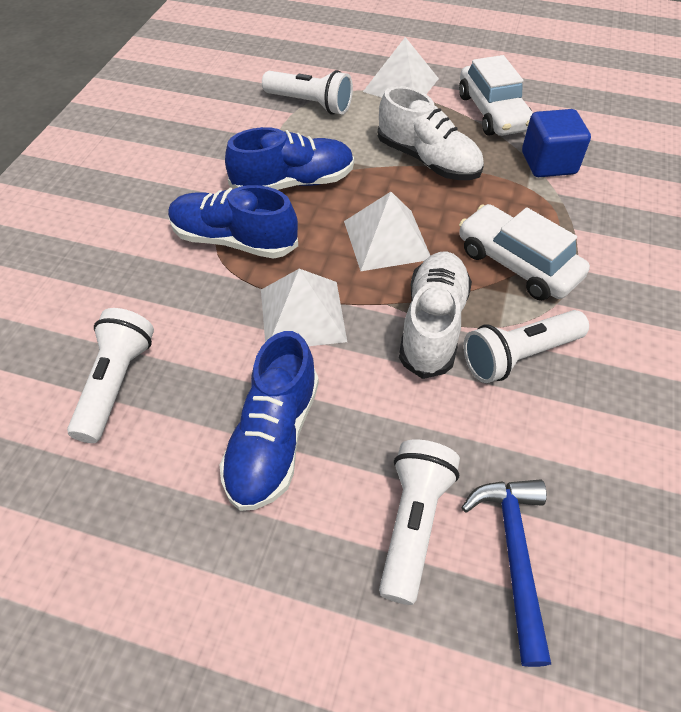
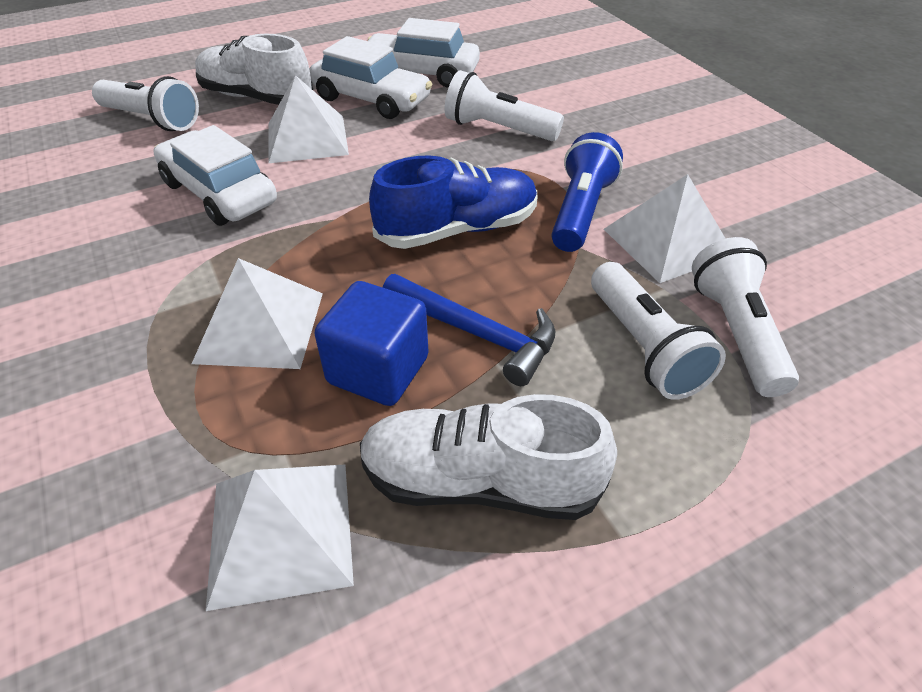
blue flashlight: 0 -> 1
blue shoe: 3 -> 1
white car: 2 -> 3
white pyramid: 3 -> 4

